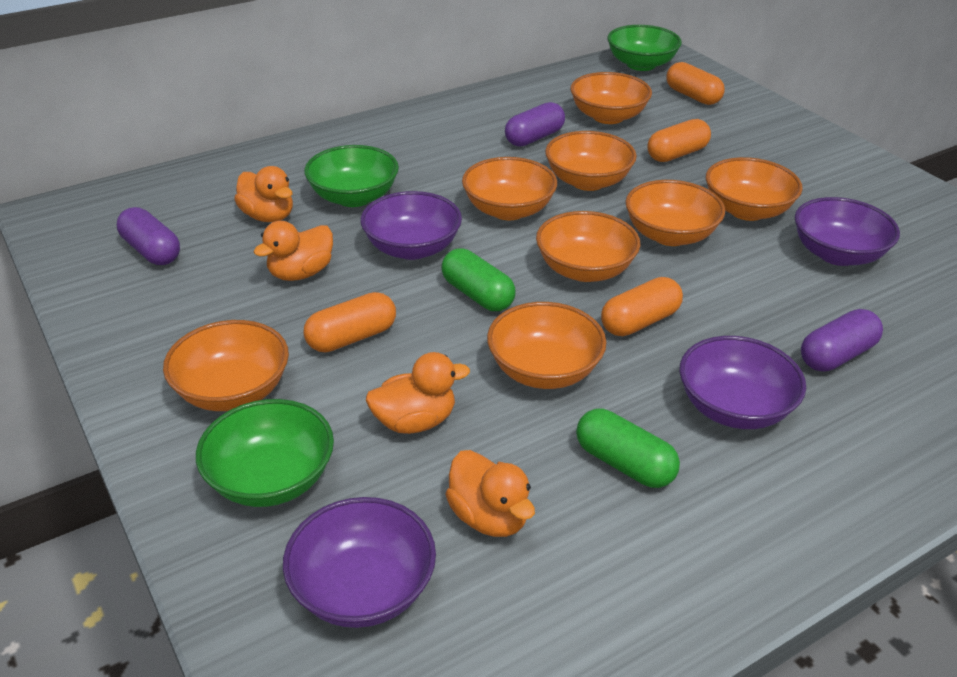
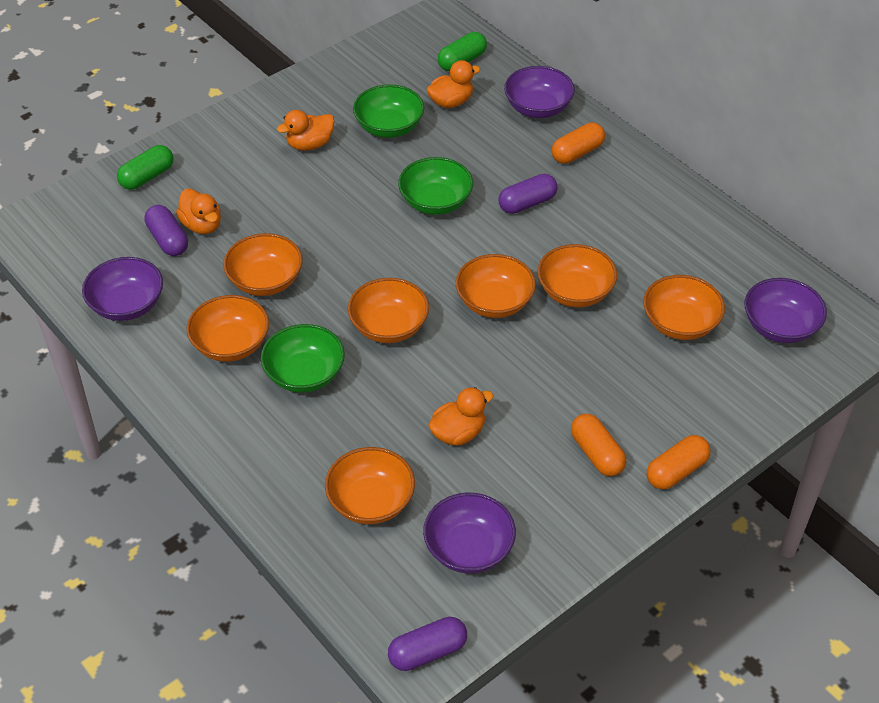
orange bowl: 8 -> 7
orange capsule: 4 -> 3

